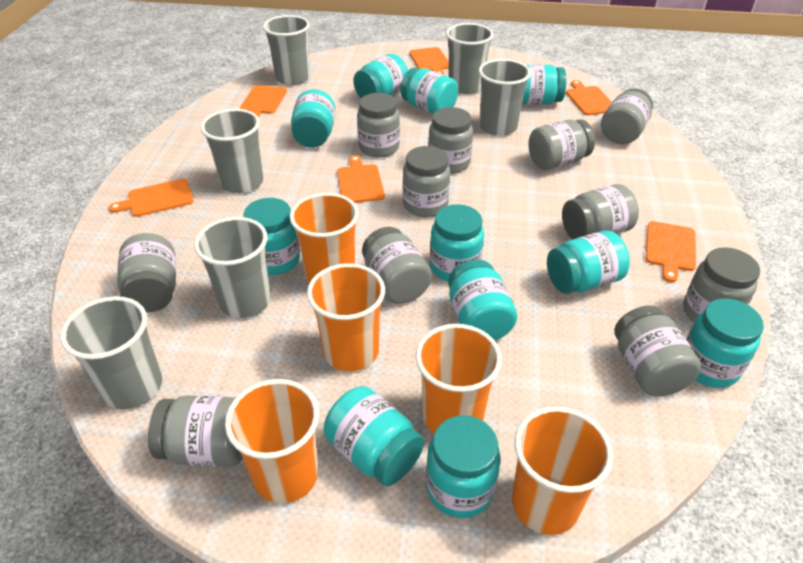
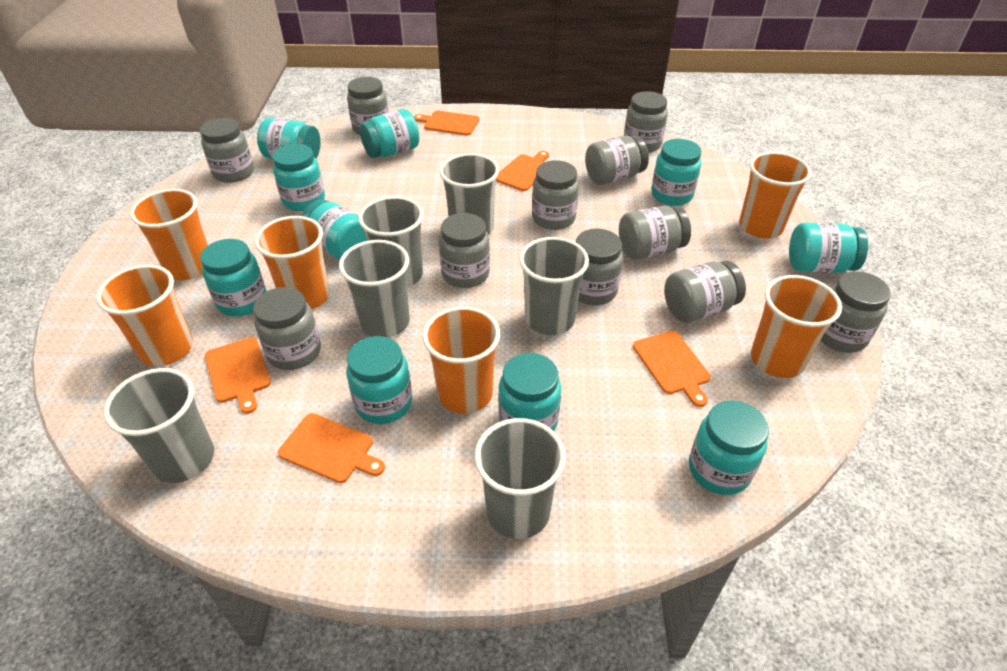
orange cup: 5 -> 6
orange cutting board: 6 -> 5
turquoise jar: 11 -> 10

